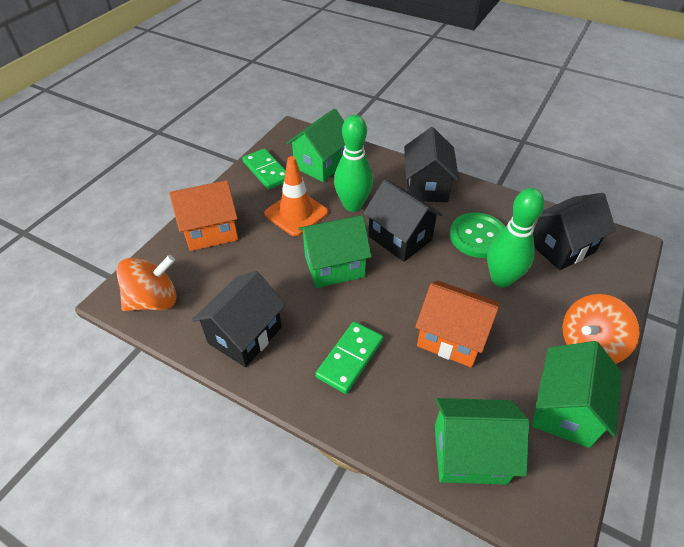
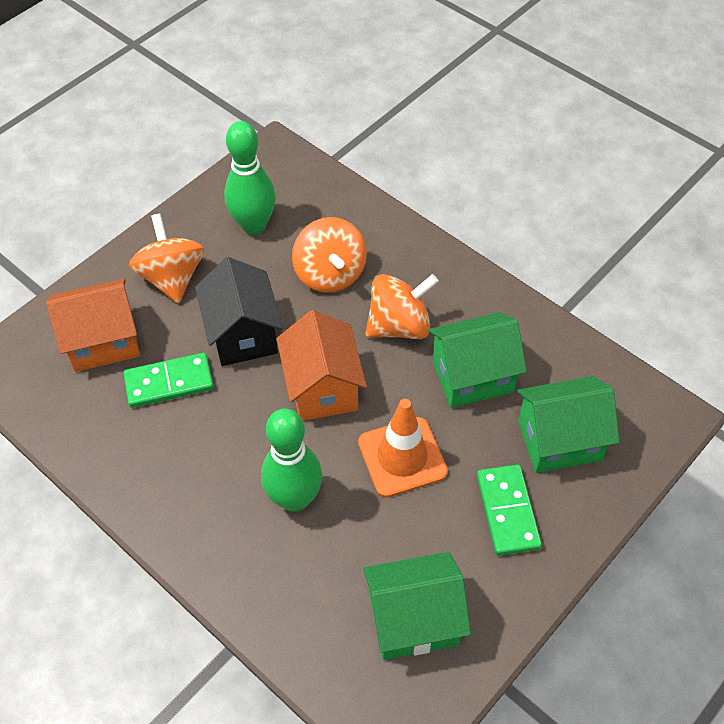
black house: 4 -> 1
green button: 1 -> 0
green house: 4 -> 3
orange spinning top: 2 -> 3

